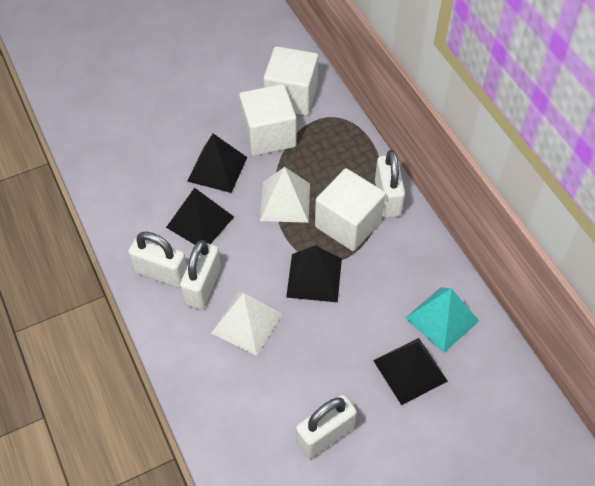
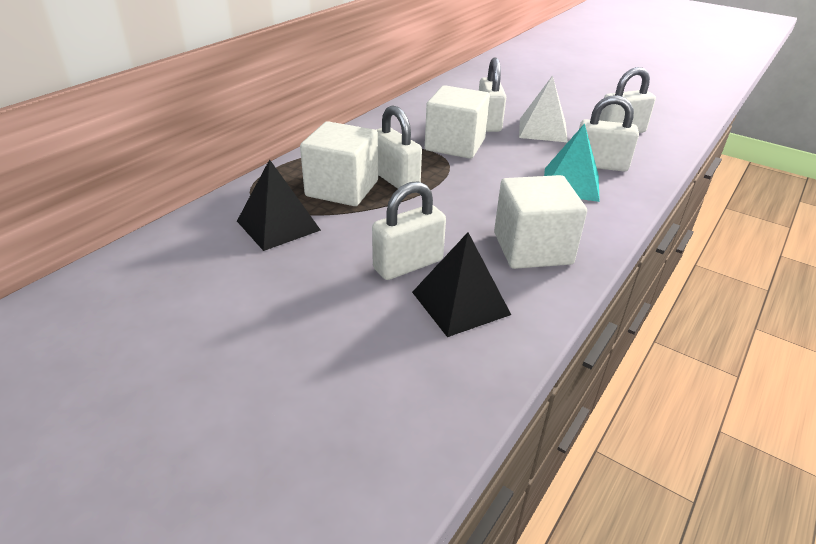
black pyramid: 4 -> 2
white padlock: 4 -> 5
white pyramid: 2 -> 1

